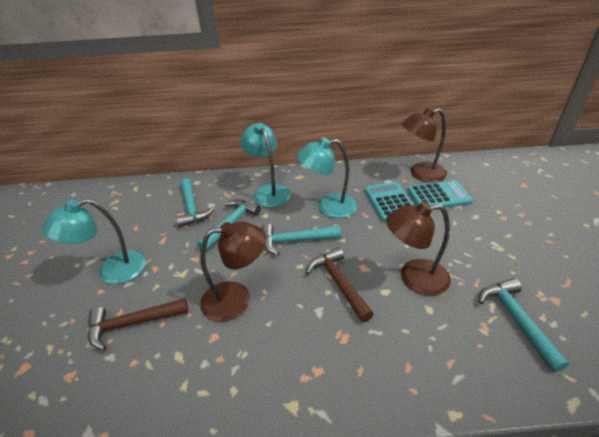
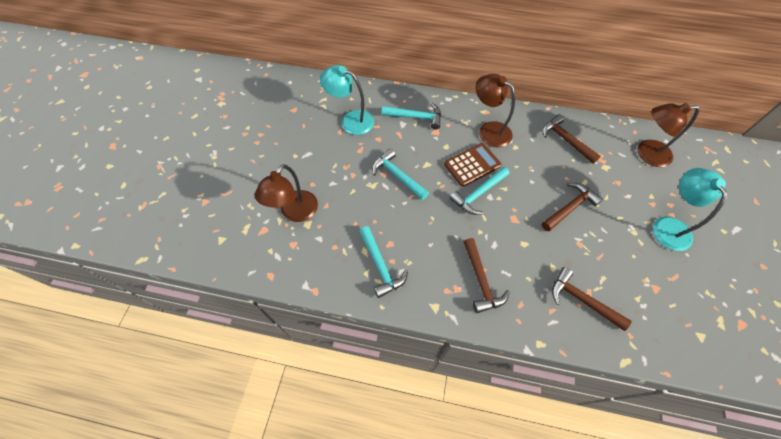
brown calculator: 0 -> 1
brown hammer: 2 -> 4
turquoise calculator: 2 -> 0
turquoise lamp: 3 -> 2

